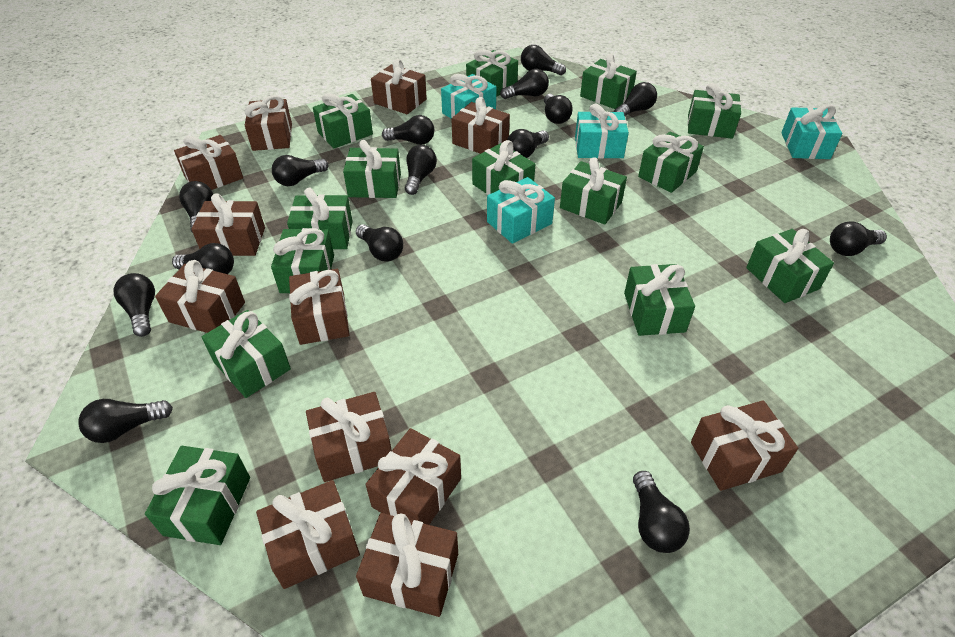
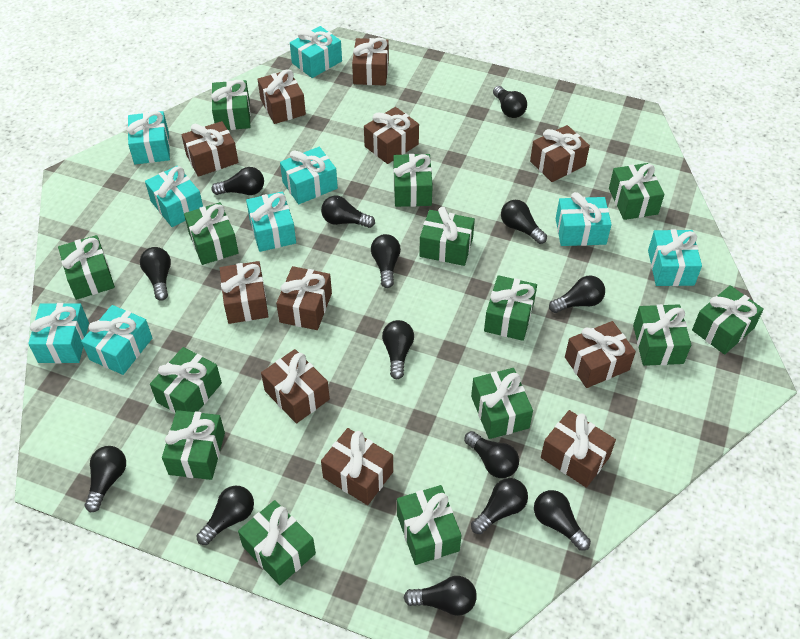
black light bulb: 15 -> 14
brown gift: 12 -> 11
turquoise gift: 4 -> 9

